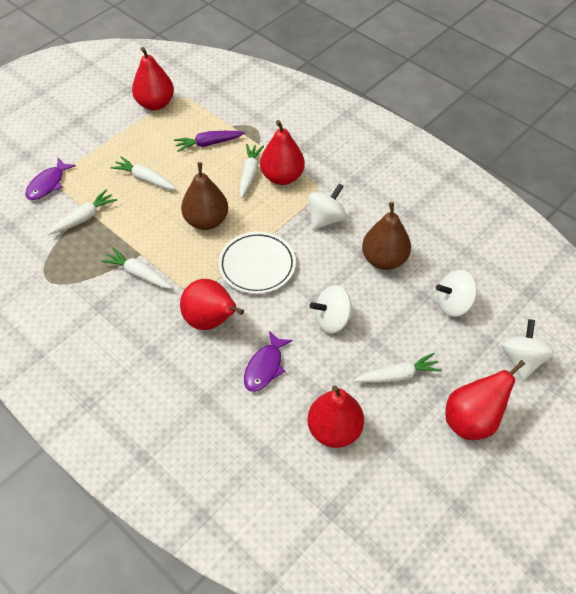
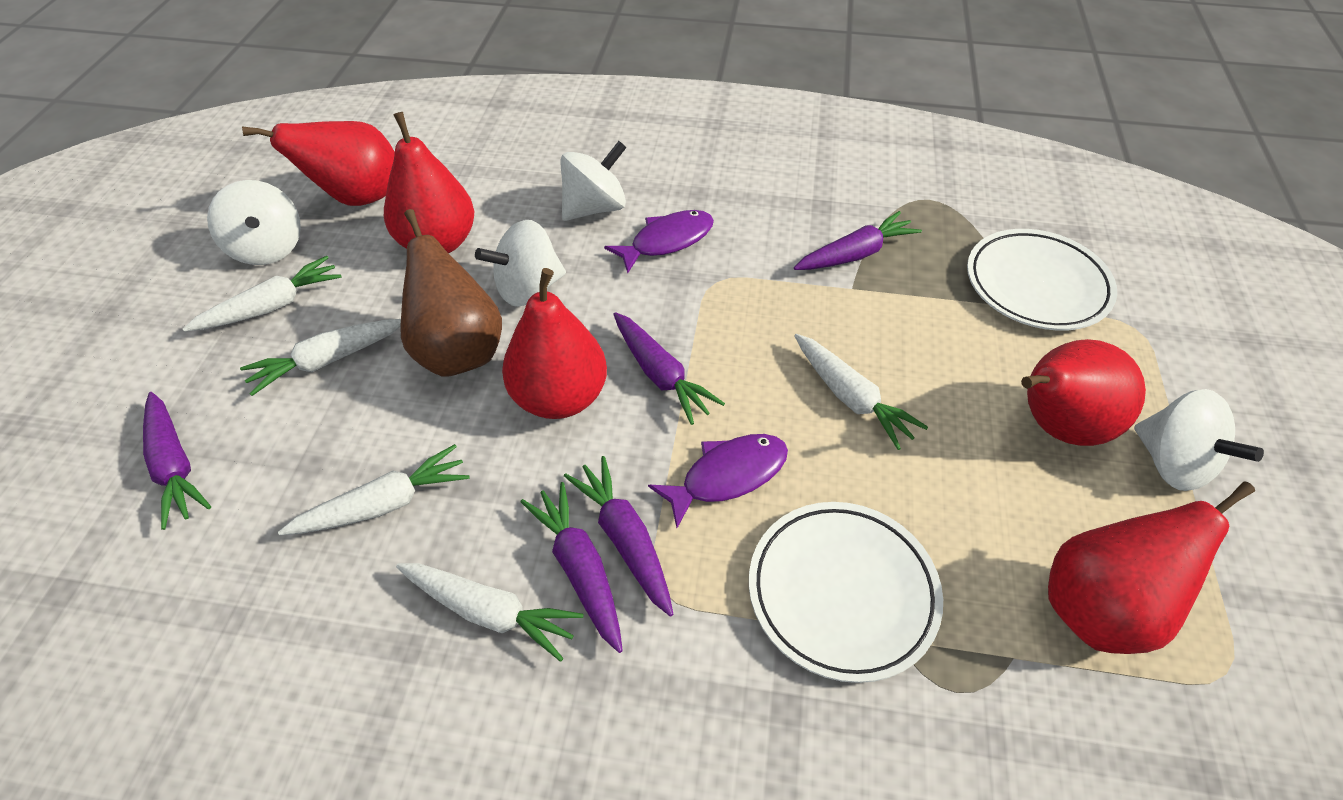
brown pear: 2 -> 1
purple carrot: 1 -> 5
white plate: 1 -> 2

